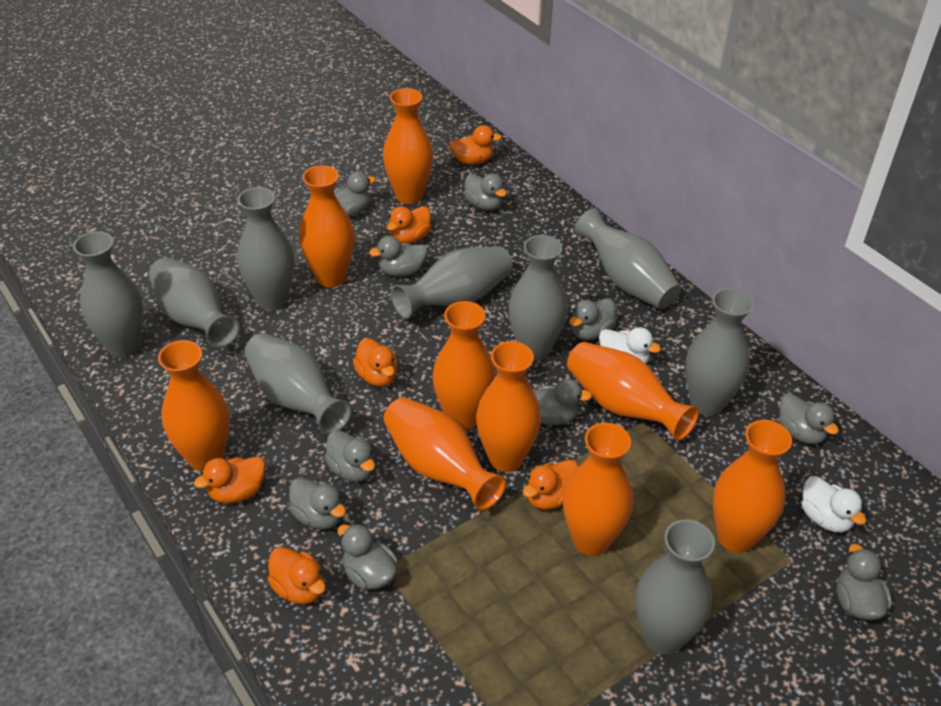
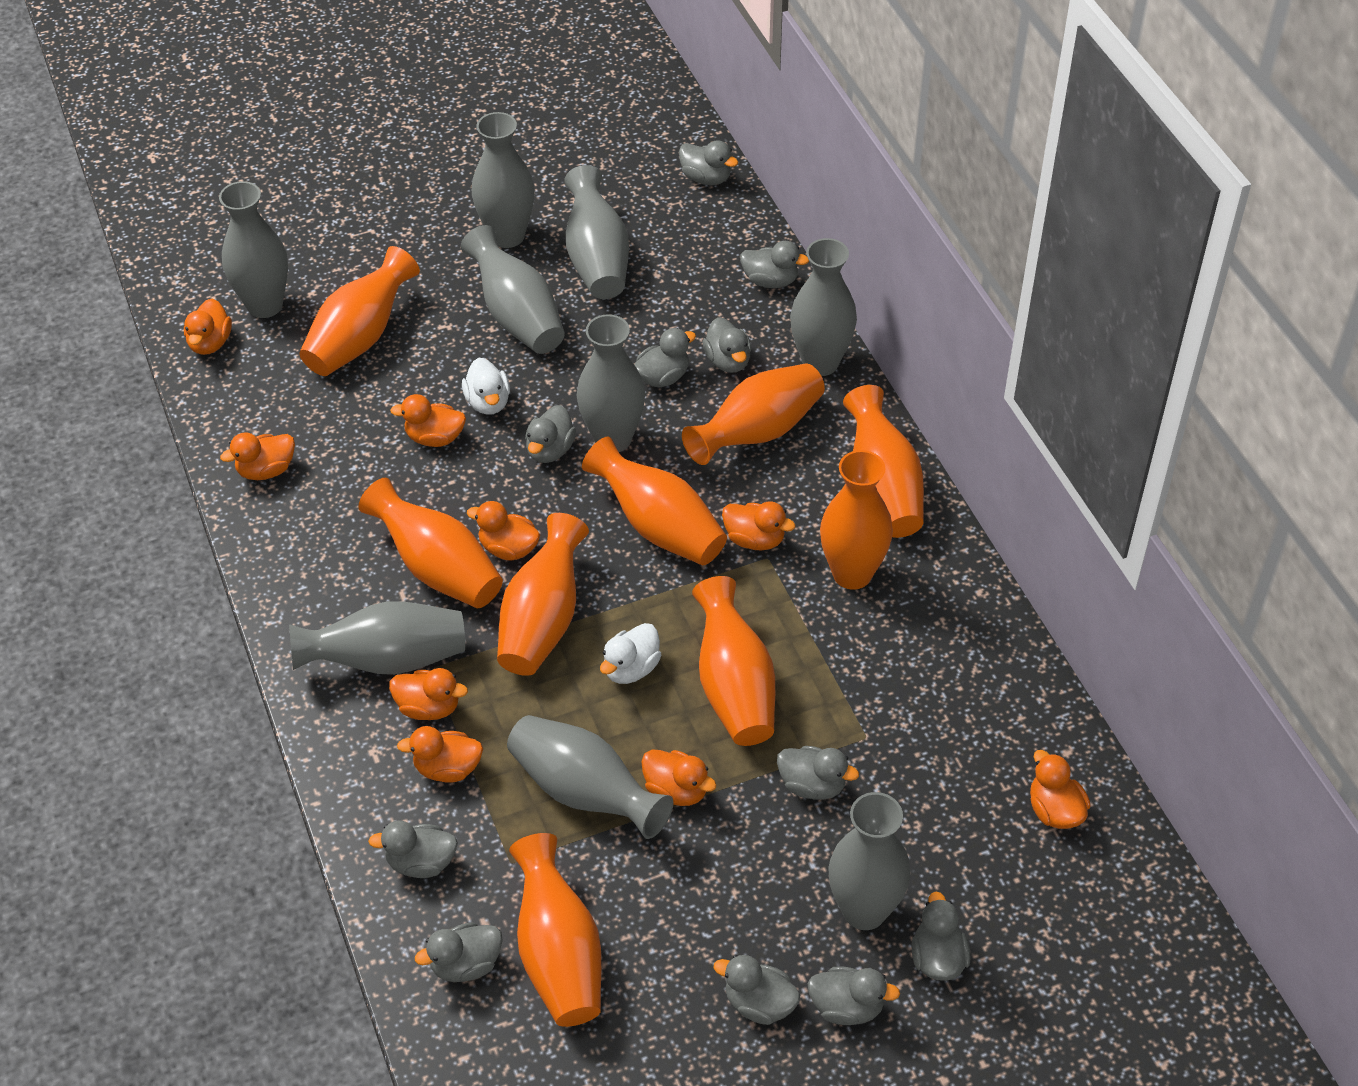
grey duck: 10 -> 11
orange duck: 6 -> 9

